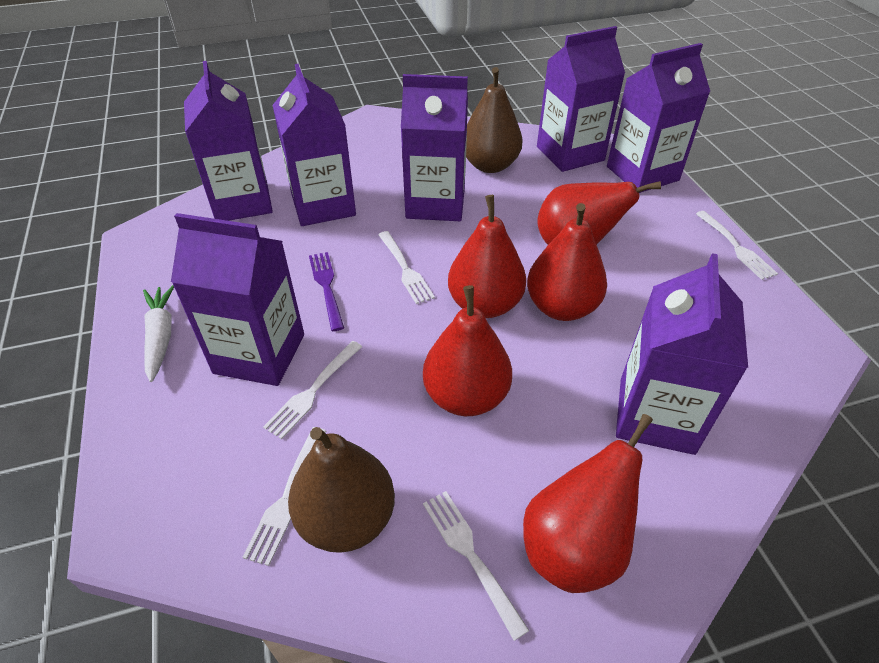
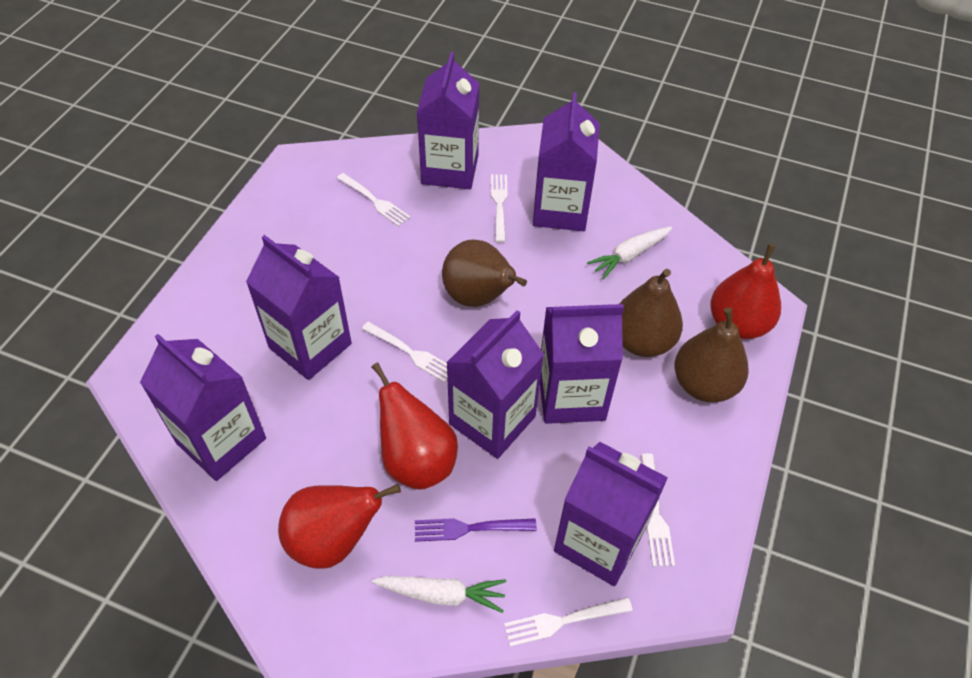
brown pear: 2 -> 3
red pear: 5 -> 3
white carrot: 1 -> 2

